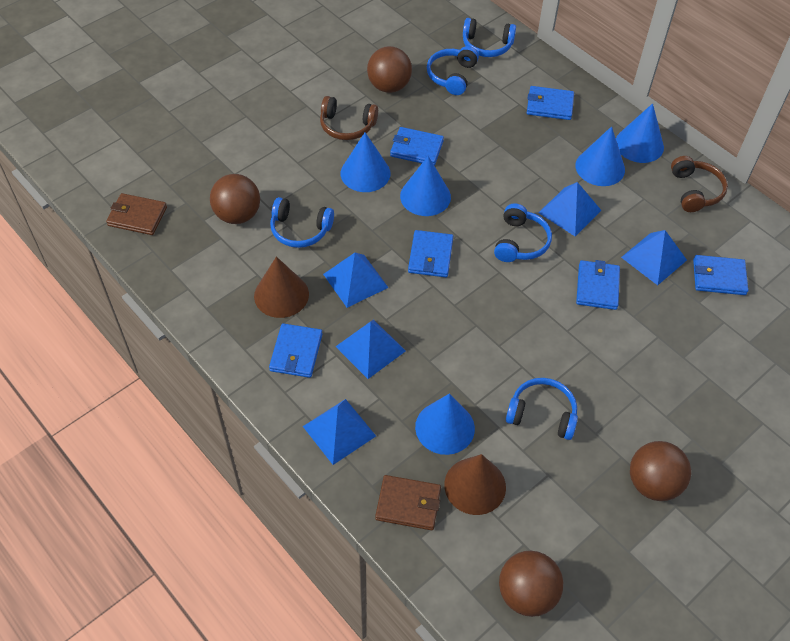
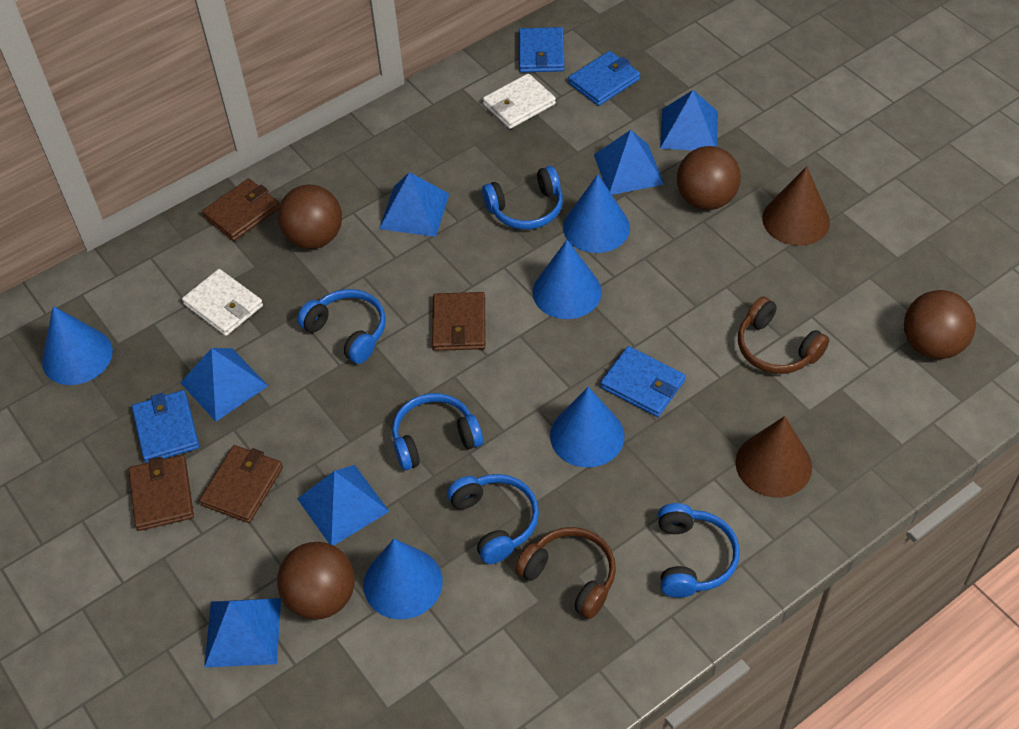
blue pyramid: 5 -> 6
blue wallet: 6 -> 4
brown wallet: 2 -> 4
white wallet: 0 -> 2

